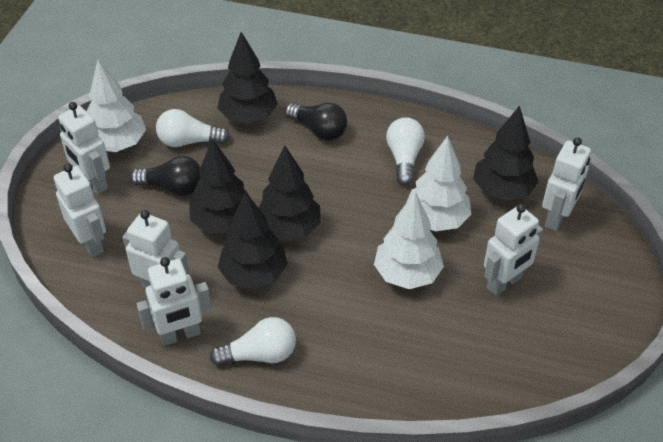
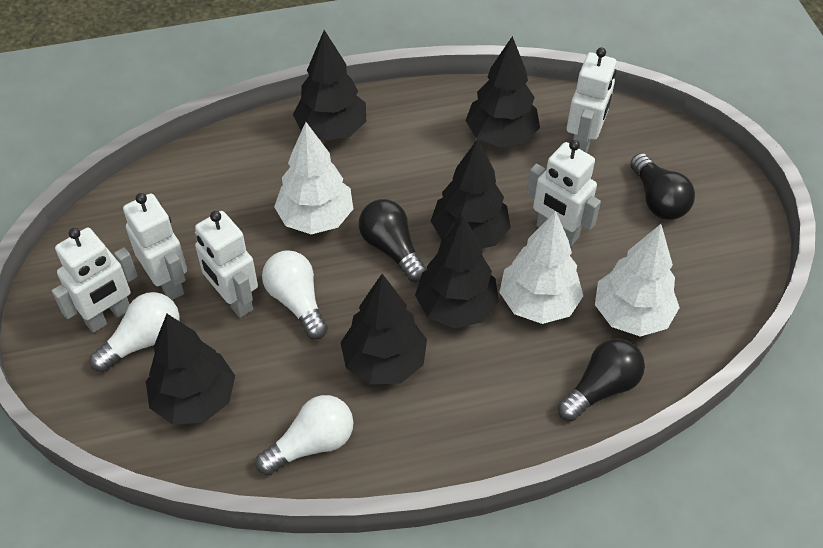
black light bulb: 2 -> 3
black tree: 5 -> 6
white robot: 6 -> 5

